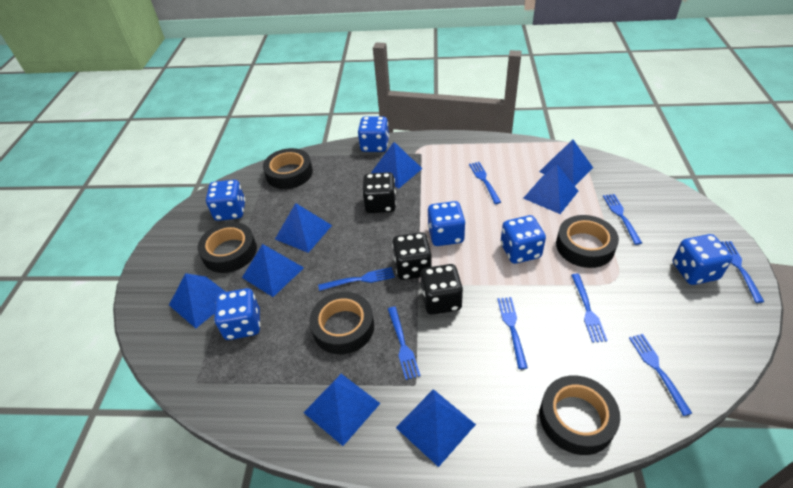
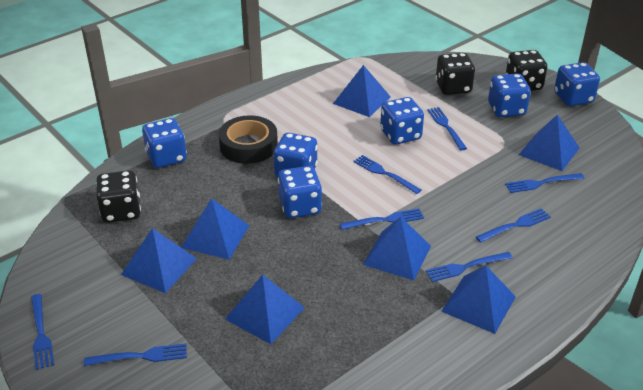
black tape: 5 -> 1
blue pyramid: 8 -> 7

